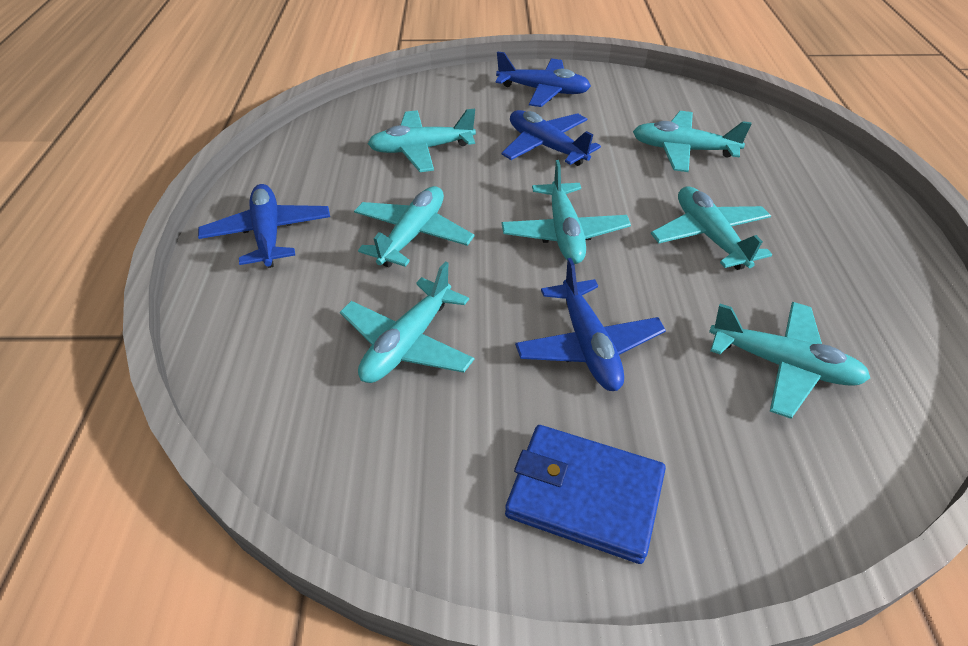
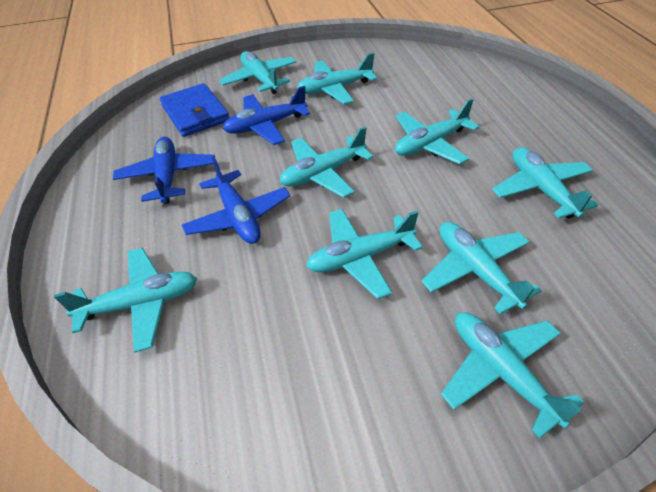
blue plane: 4 -> 3
turquoise plane: 7 -> 9

